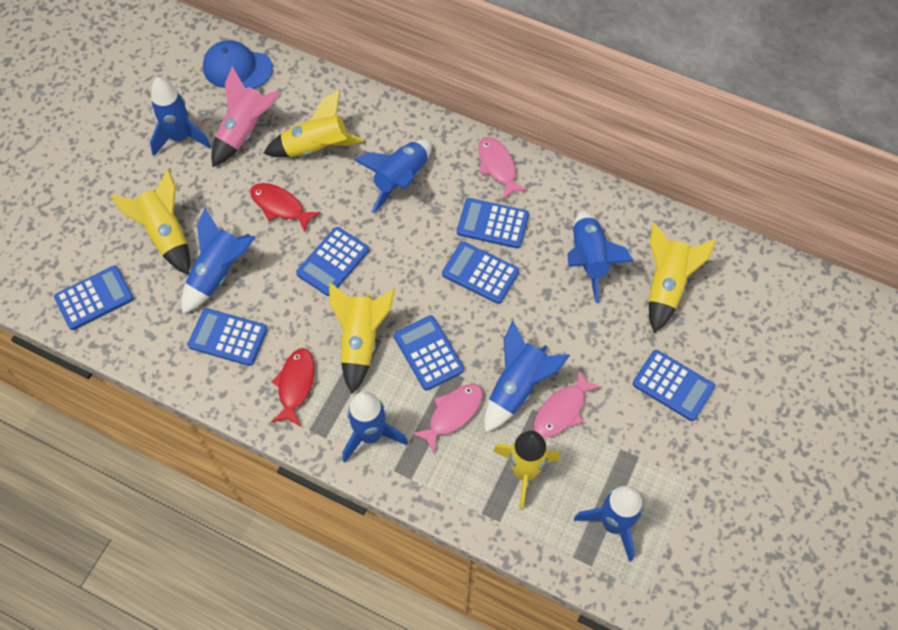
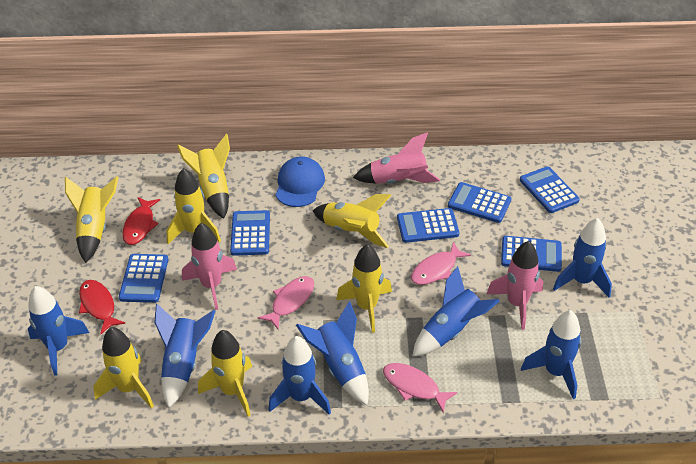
blue calculator: 7 -> 6
pink rocket: 1 -> 3
yellow rocket: 5 -> 7

